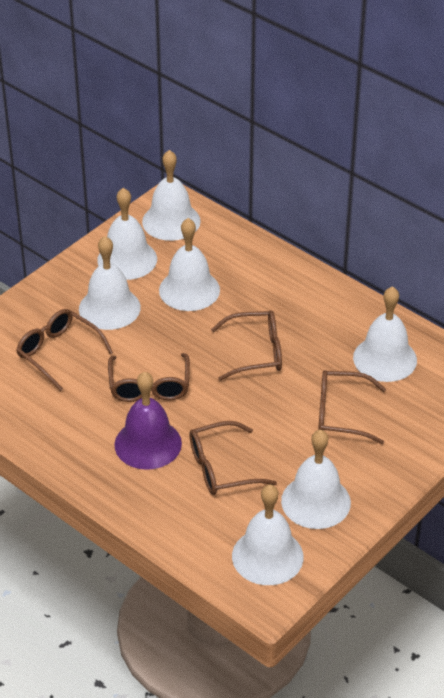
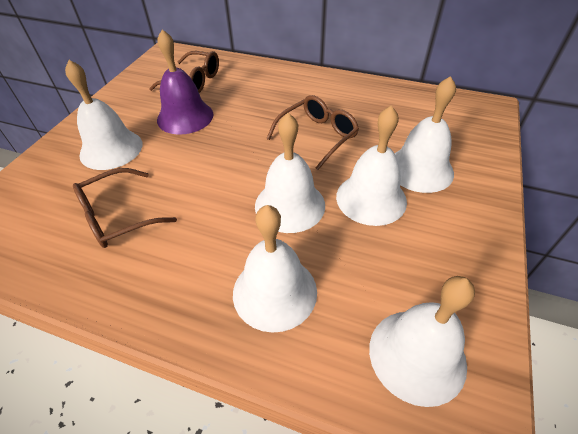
brown glasses: 5 -> 3
white bell: 7 -> 6

